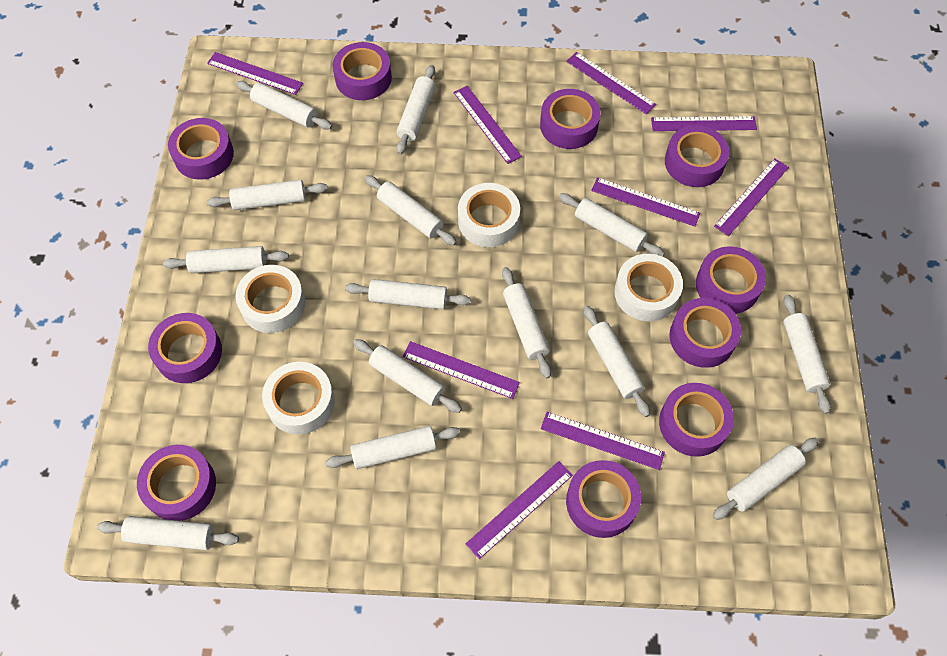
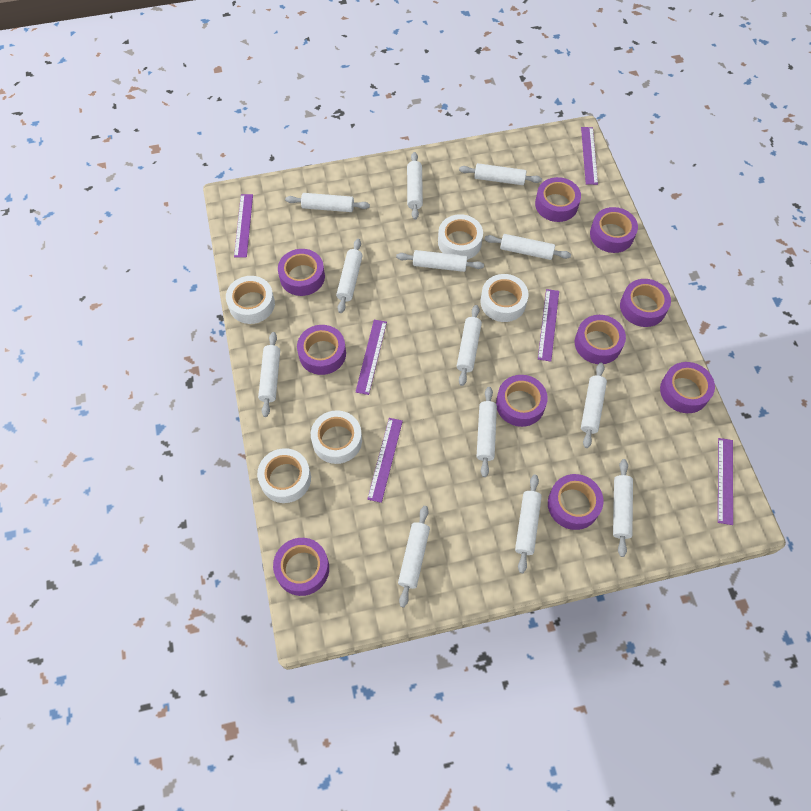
purple ruler: 9 -> 6
white rolling pin: 14 -> 13
white tape: 4 -> 5

